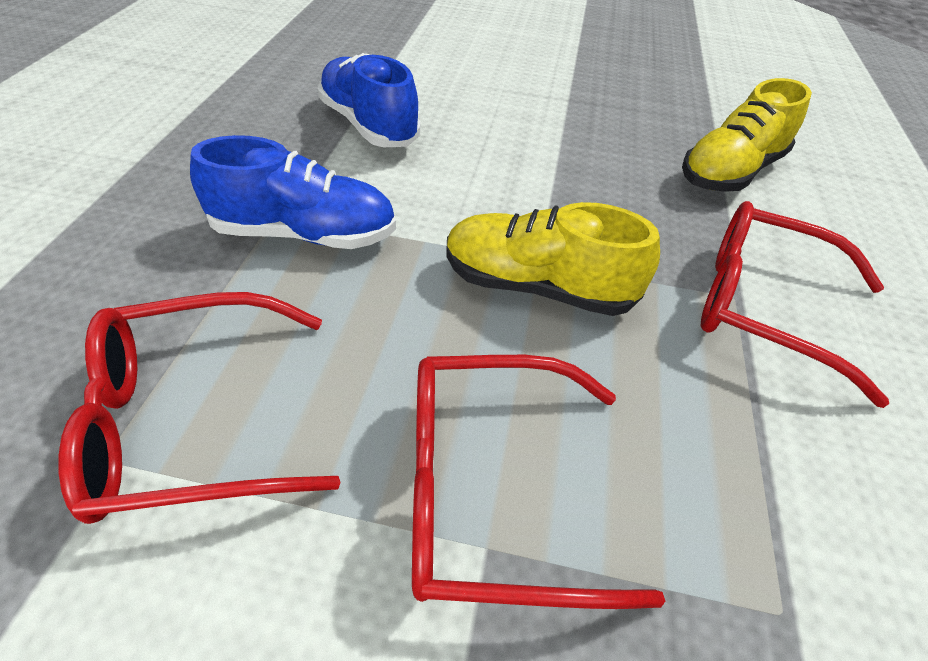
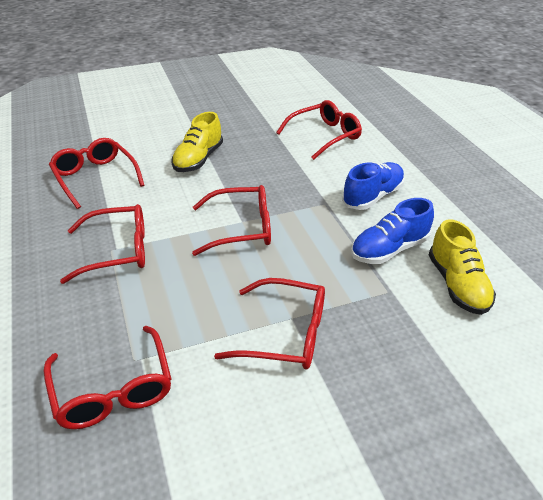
red glasses: 3 -> 6

